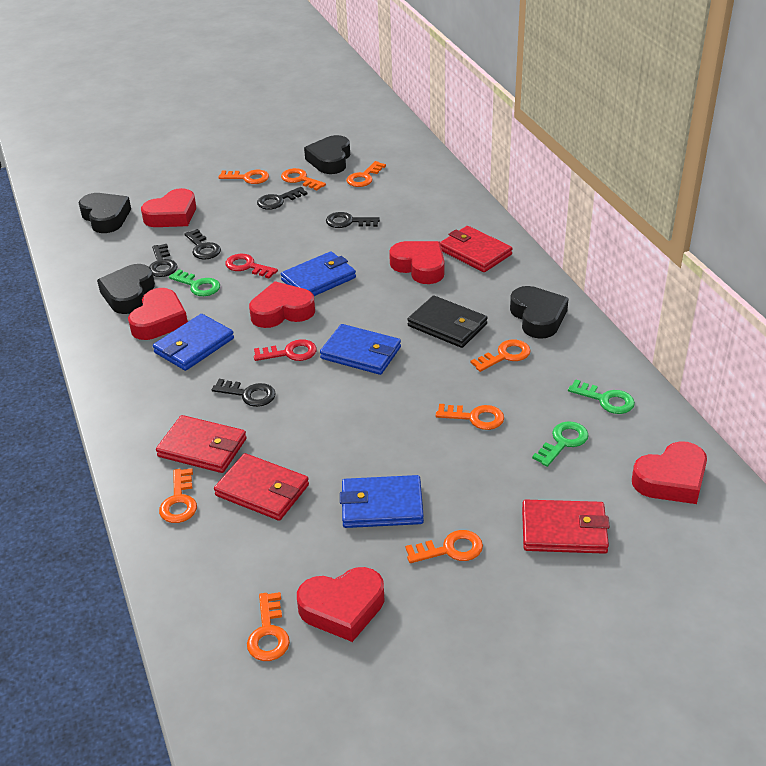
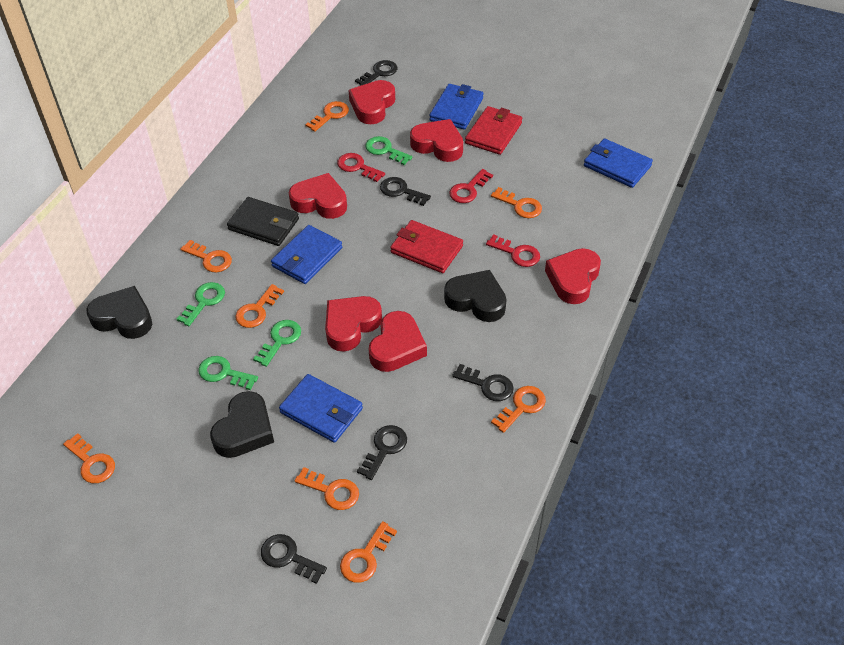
black heart: 4 -> 3
green key: 3 -> 4
red key: 2 -> 3
red wallet: 4 -> 2

